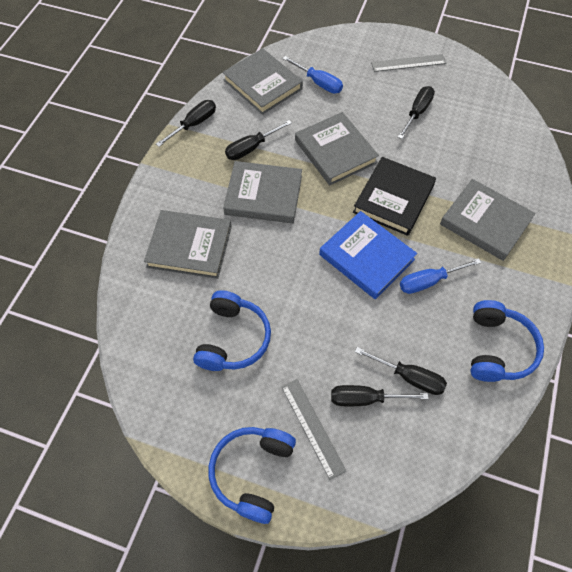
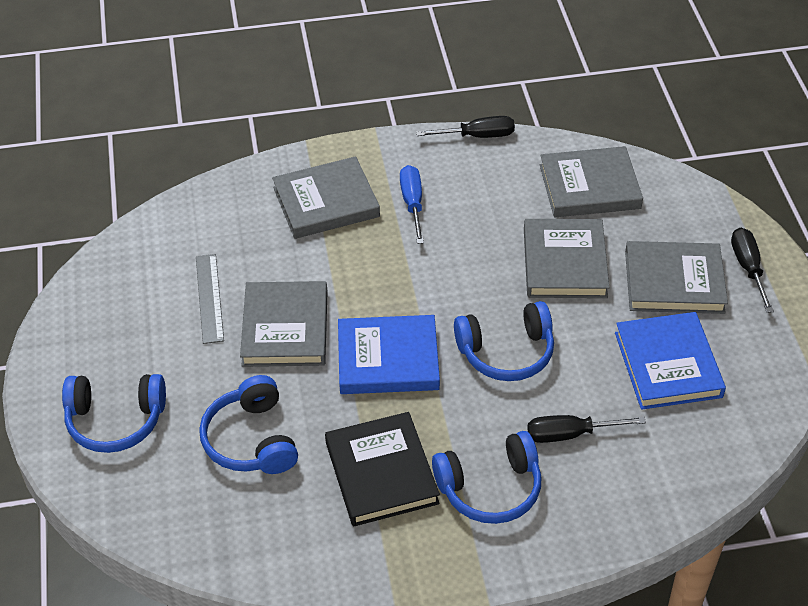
black screwdriver: 5 -> 3
blue book: 1 -> 2
blue headphones: 3 -> 4
blue screwdriver: 2 -> 1
grey ruler: 2 -> 1

